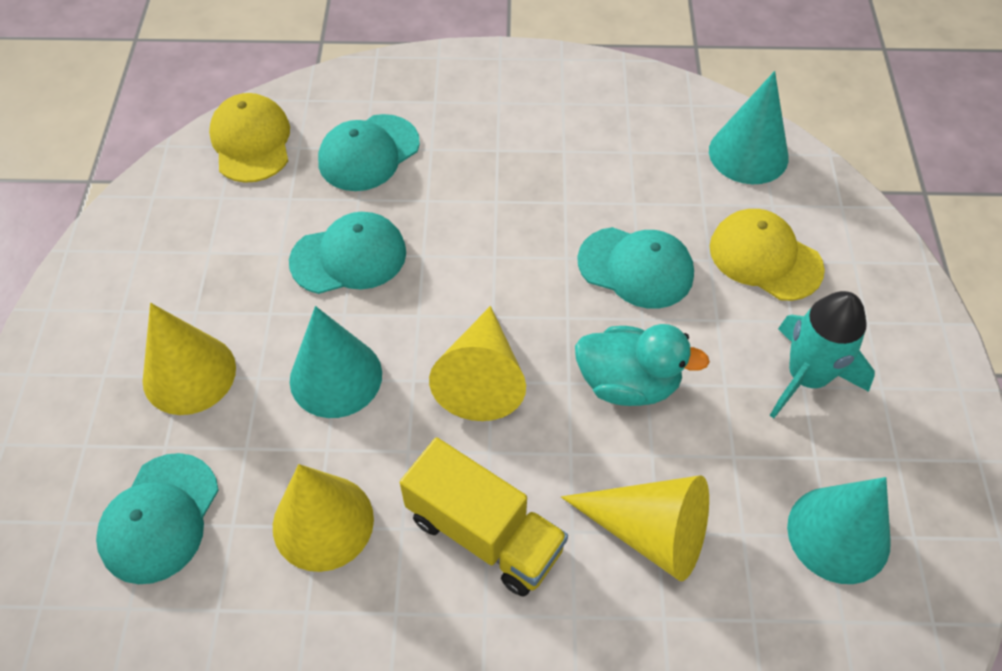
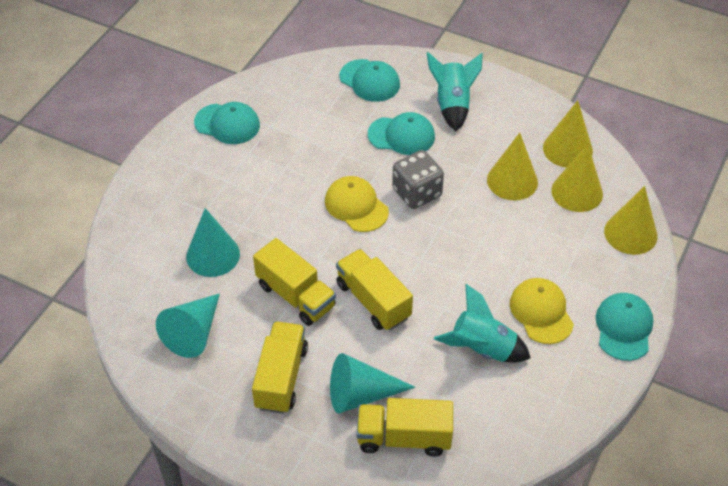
grey dice: 0 -> 1
turquoise duck: 1 -> 0
turquoise rocket: 1 -> 2
yellow truck: 1 -> 4

